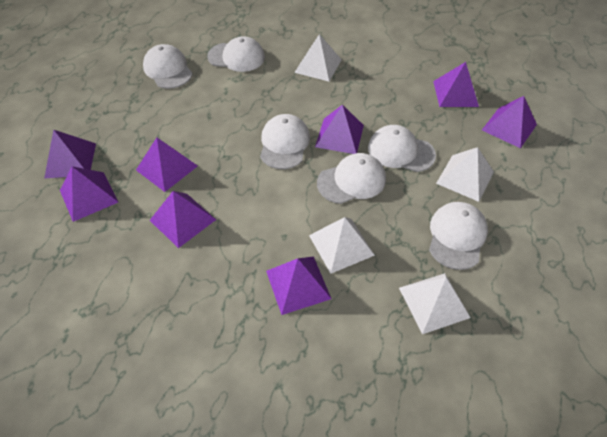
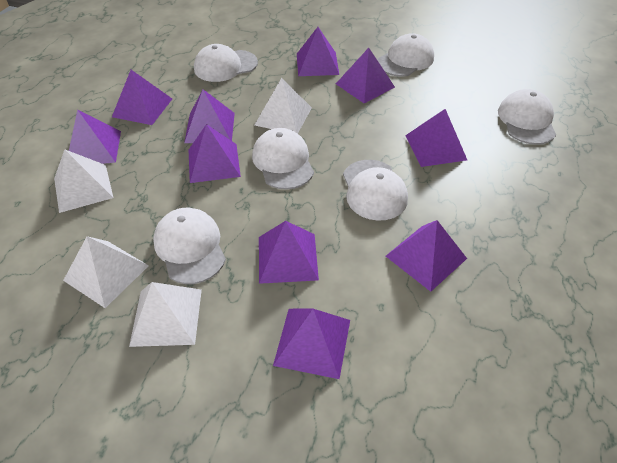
purple pyramid: 8 -> 10

